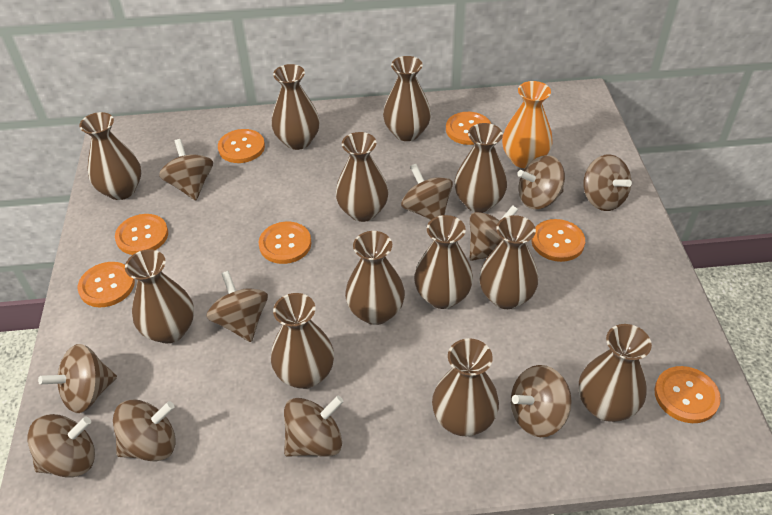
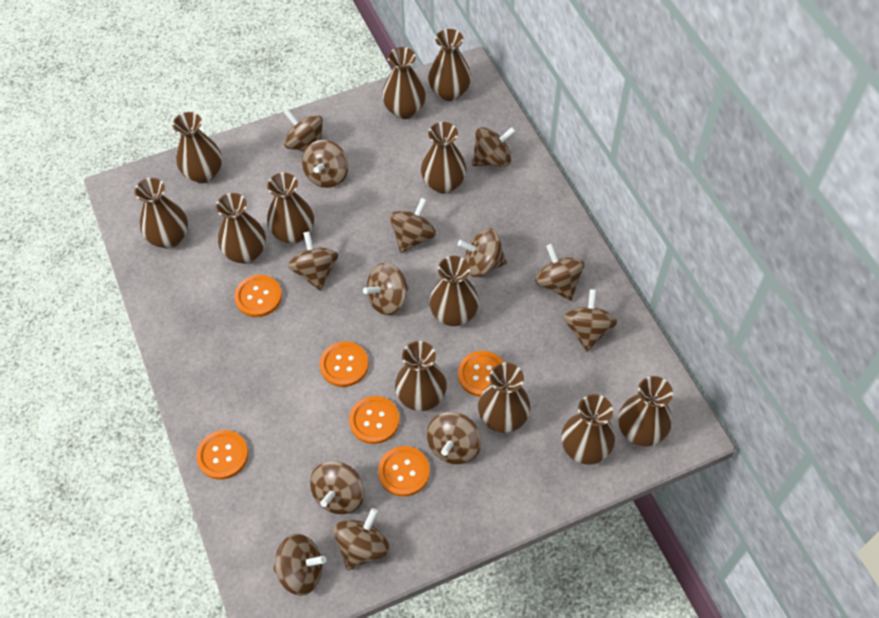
brown spinning top: 11 -> 13
orange button: 7 -> 6
orange vase: 1 -> 0

